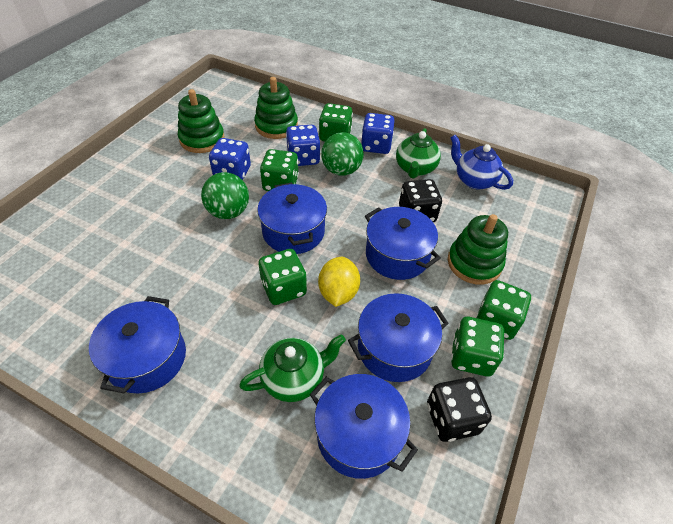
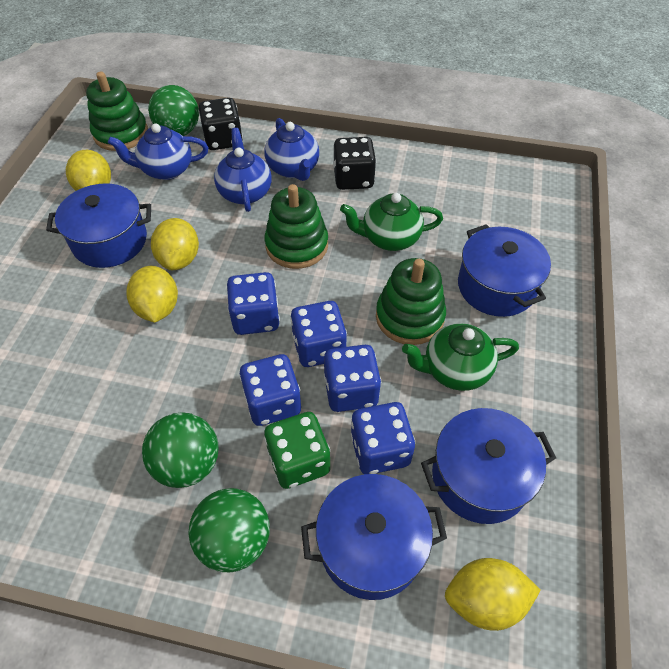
blue dice: 3 -> 5
blue pot: 5 -> 4
blue teapot: 1 -> 3
green ball: 2 -> 3
green dice: 5 -> 1
yellow lemon: 1 -> 4

